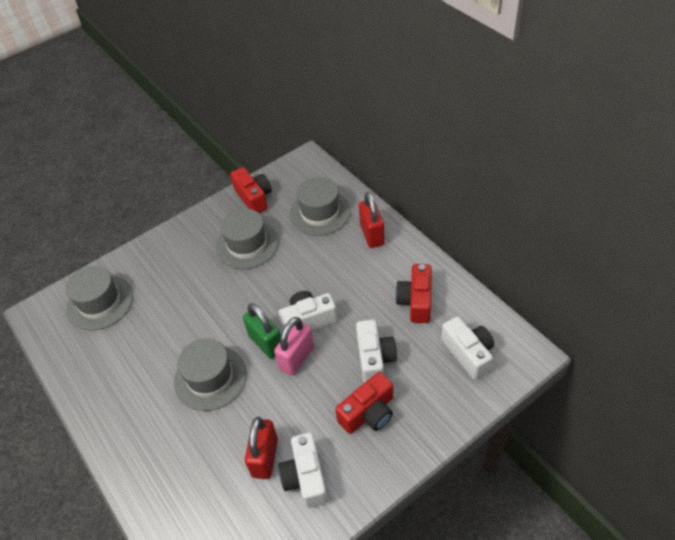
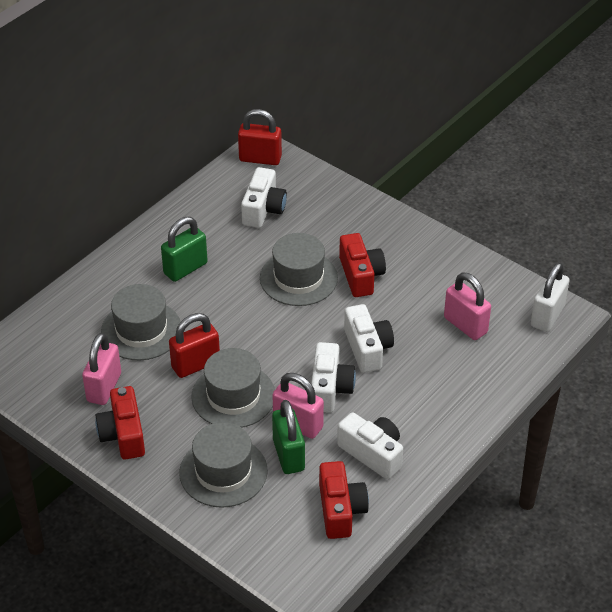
green padlock: 1 -> 2
pink padlock: 1 -> 3
white padlock: 0 -> 1

